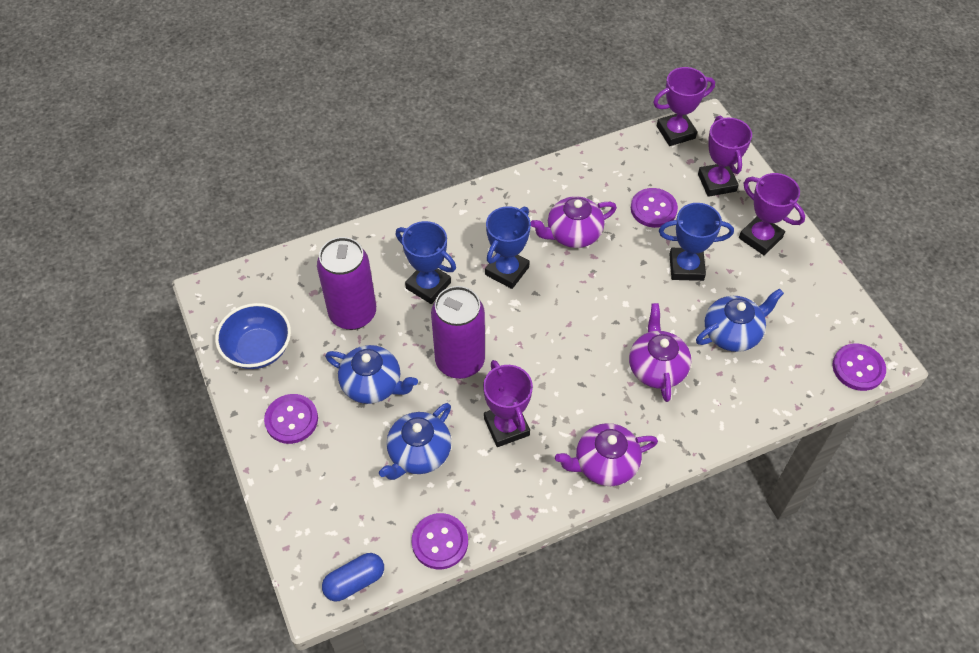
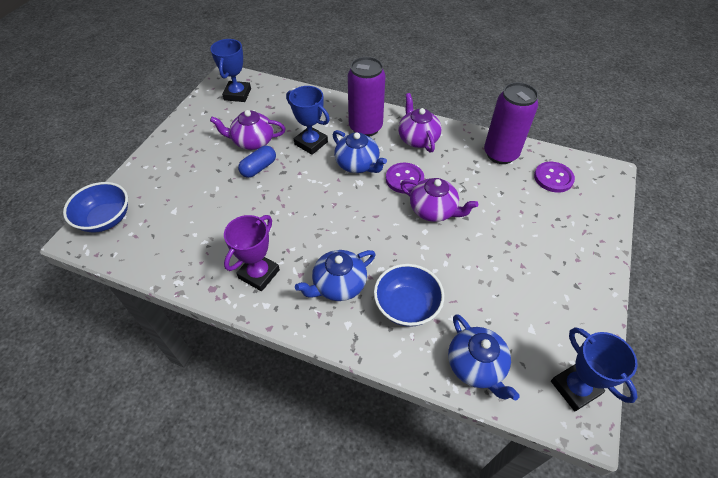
blue bowl: 1 -> 2
purple button: 4 -> 2
purple trophy: 4 -> 1

